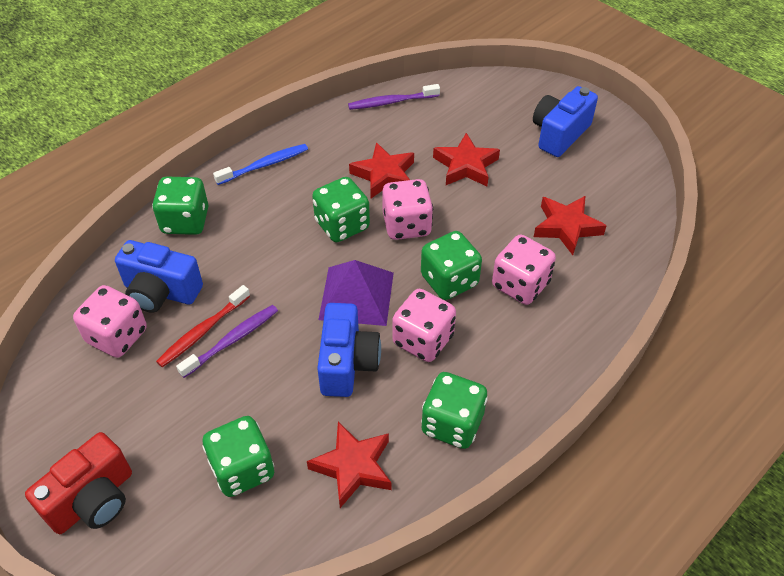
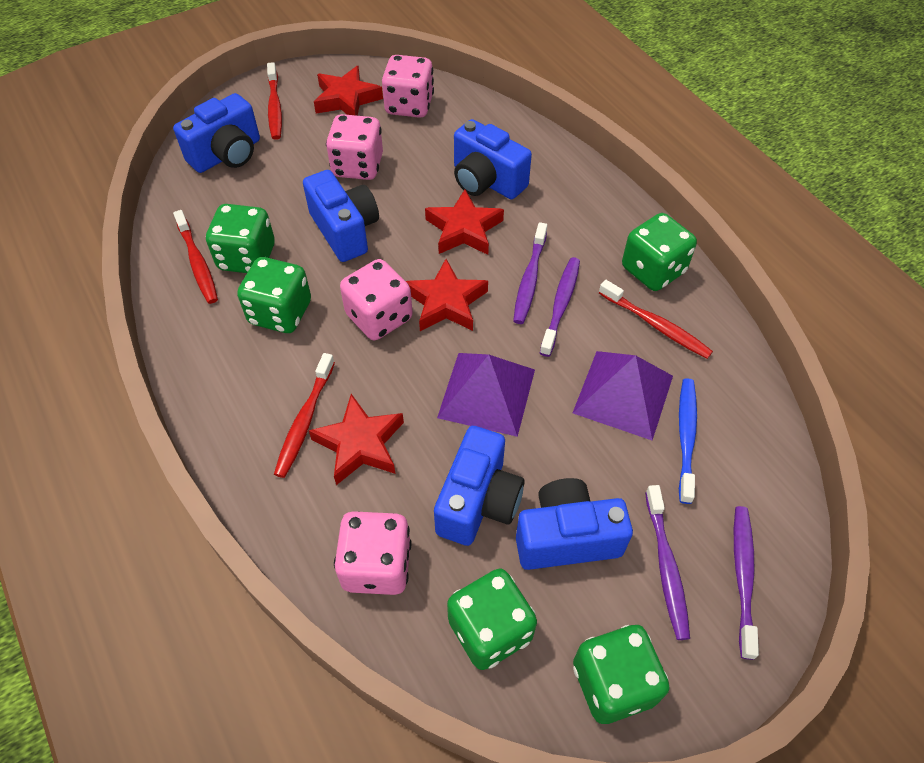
blue camera: 3 -> 5
purple pyramid: 1 -> 2
purple toothbrush: 2 -> 4
red camera: 1 -> 0
red toothbrush: 1 -> 4

